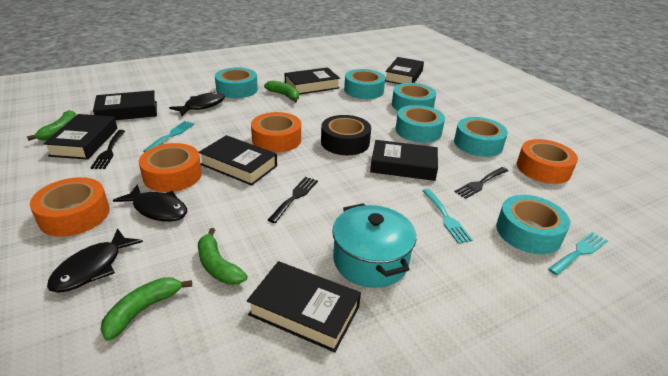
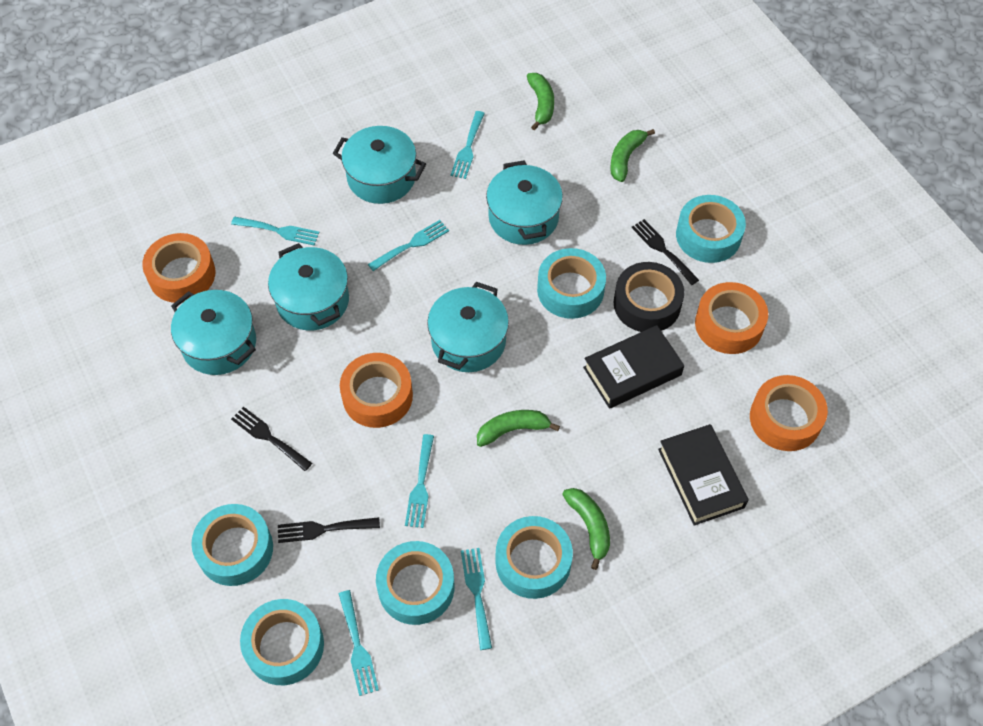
black book: 7 -> 2
black fish: 3 -> 0
turquoise fork: 3 -> 6
turquoise pot: 1 -> 5

